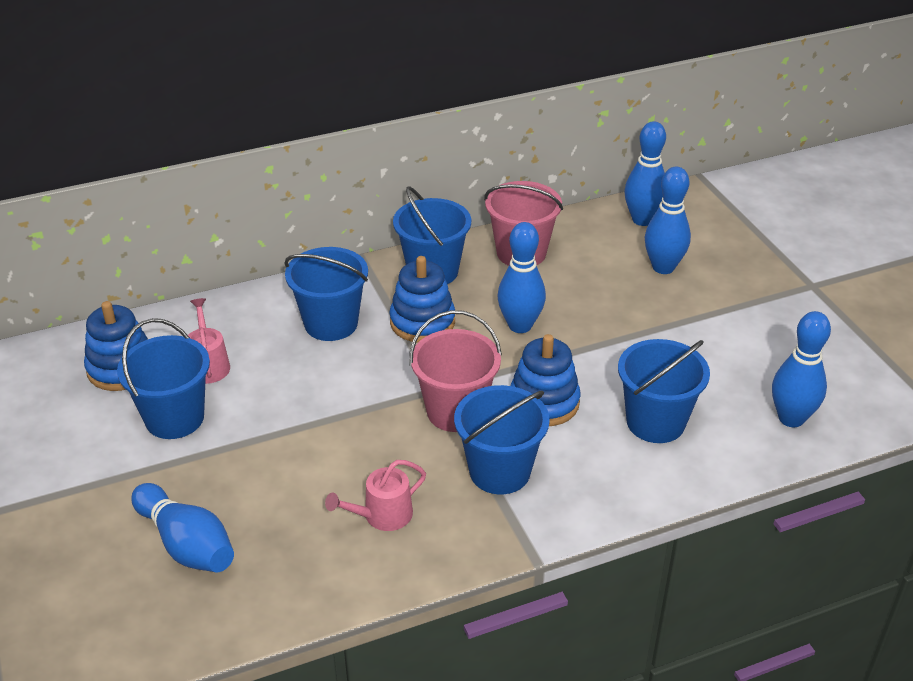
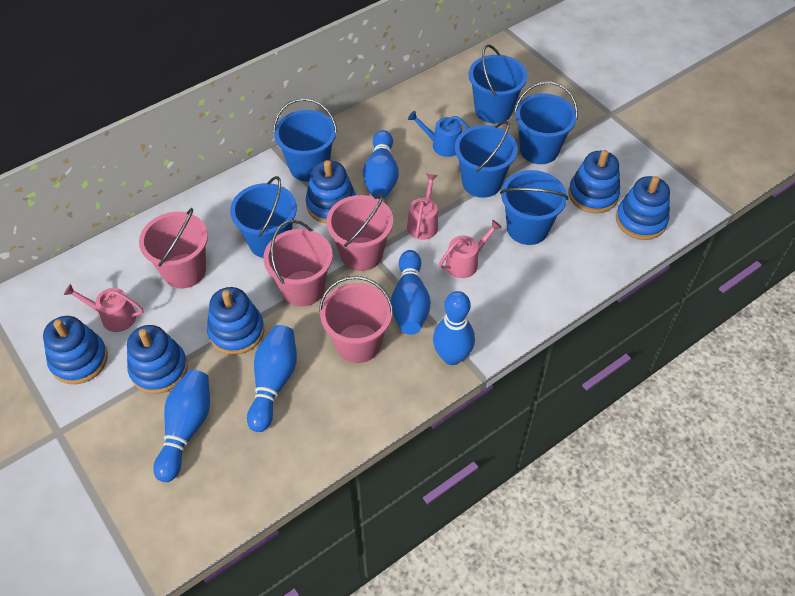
blue bucket: 5 -> 6
blue stacking toy: 3 -> 6
blue watering can: 0 -> 1
pink bucket: 2 -> 4
pink watering can: 2 -> 3

